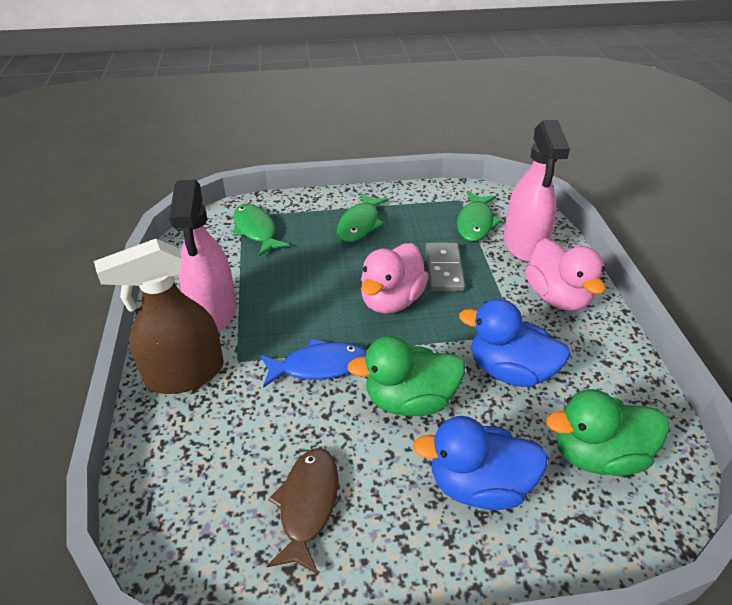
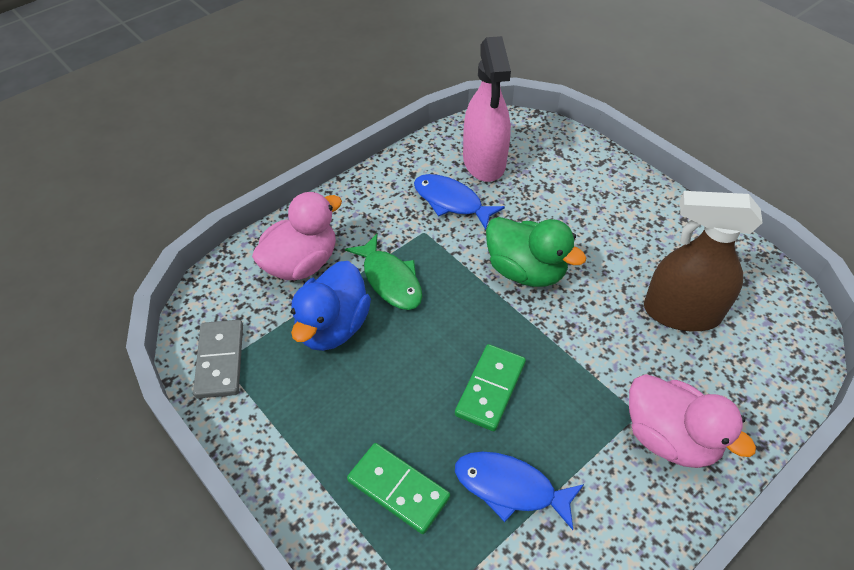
blue duck: 2 -> 1
blue fish: 1 -> 2
brown fish: 1 -> 0
green domino: 0 -> 2
green duck: 2 -> 1
green fish: 3 -> 1
pink spray bottle: 2 -> 1

